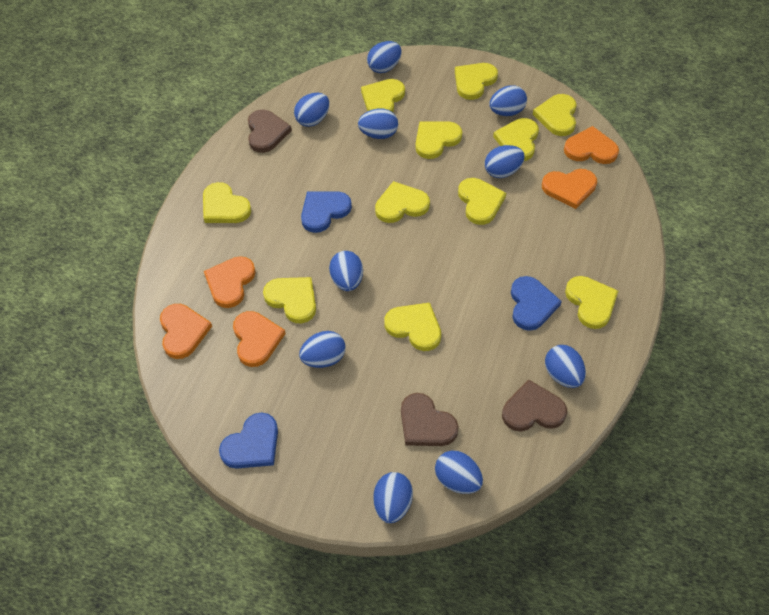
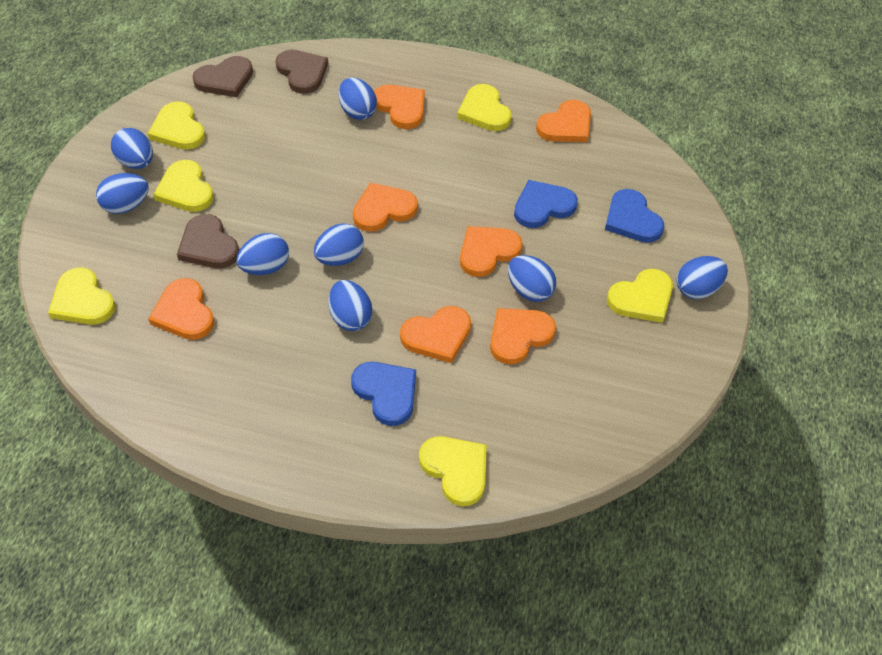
blue egg: 10 -> 8
orange heart: 5 -> 7
yellow heart: 11 -> 6

